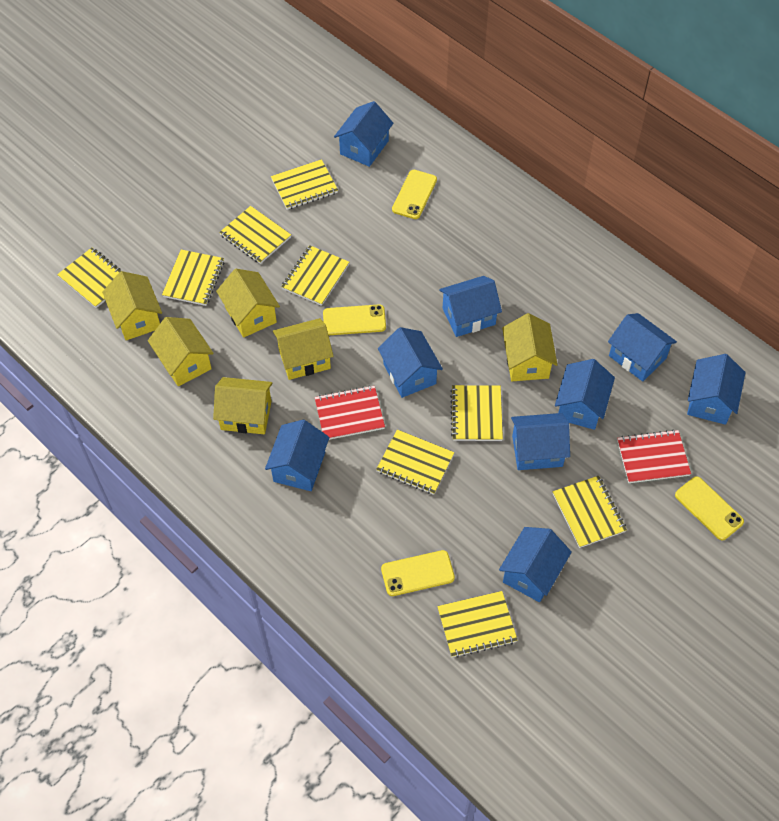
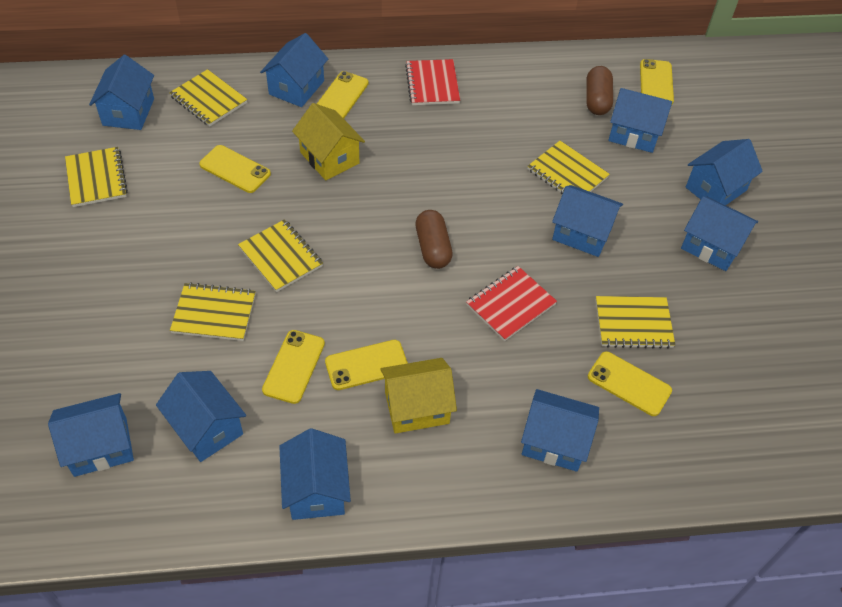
blue house: 9 -> 10
brown capsule: 0 -> 2
yellow house: 6 -> 2
yellow notebook: 9 -> 6
yellow phone: 4 -> 6

